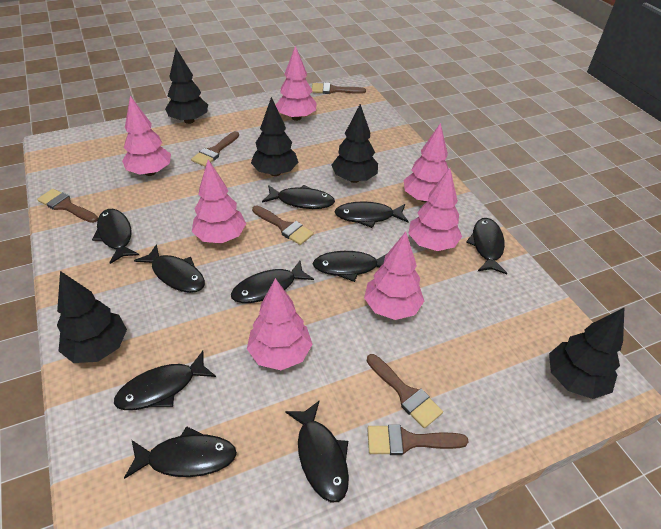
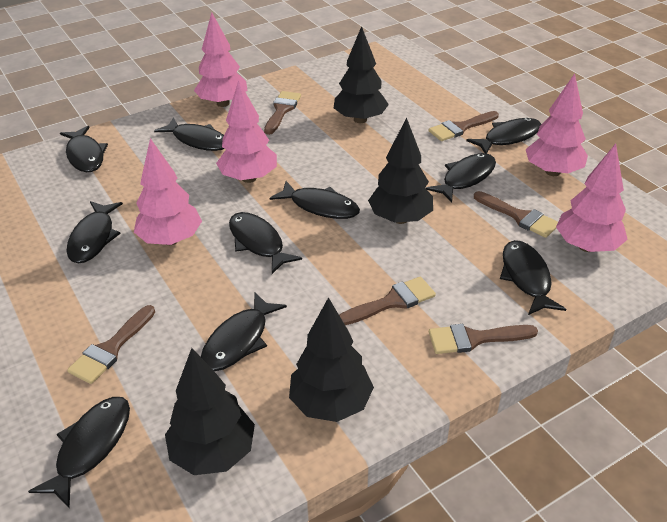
black tree: 5 -> 4
pink tree: 7 -> 5

